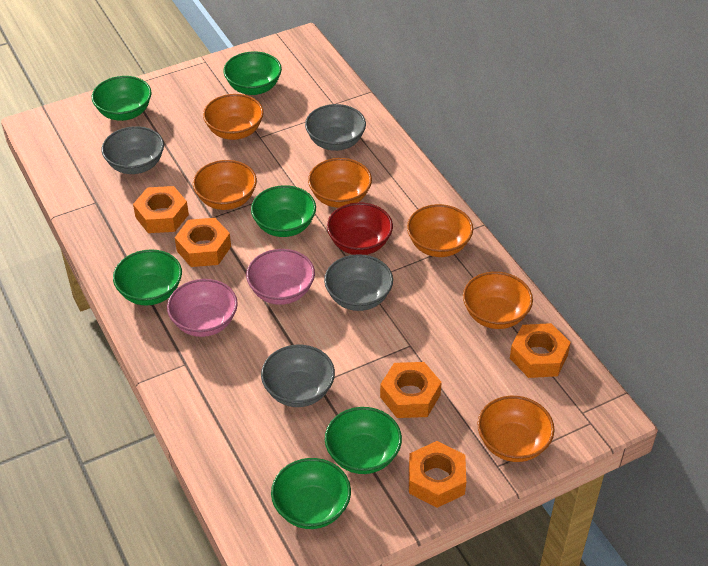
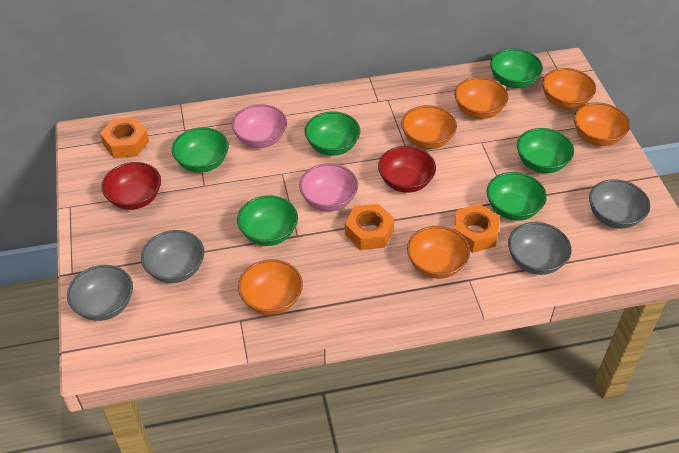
orange nut: 5 -> 3
red bowl: 1 -> 2

